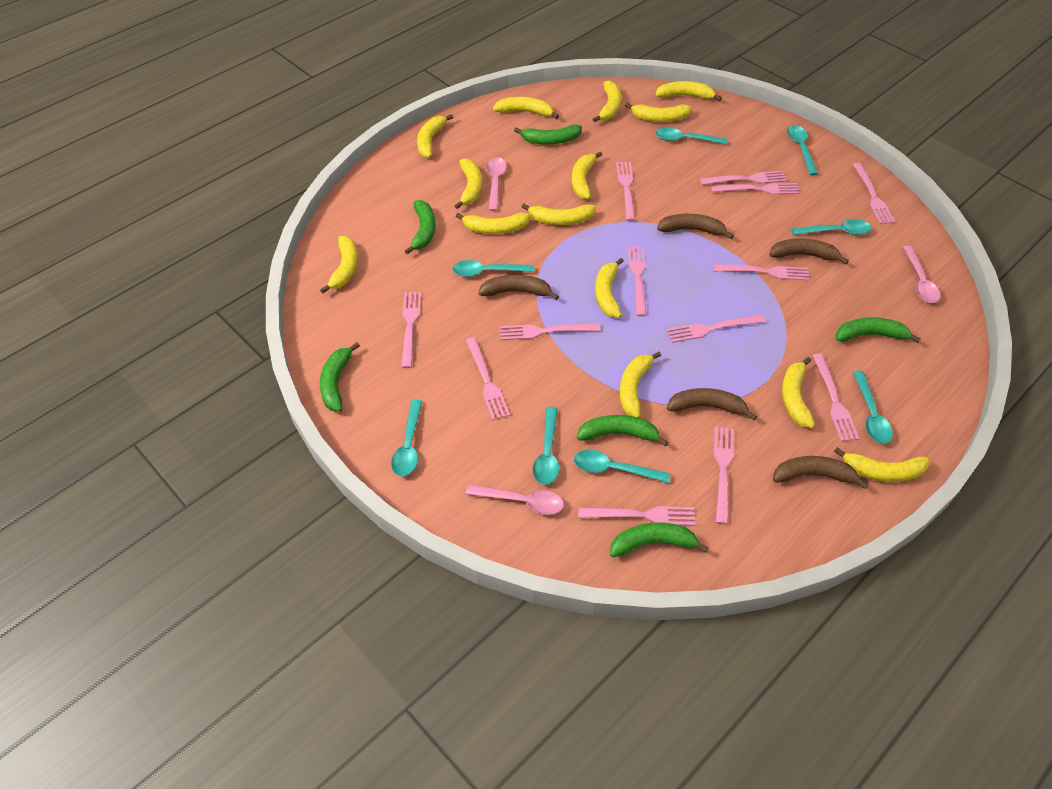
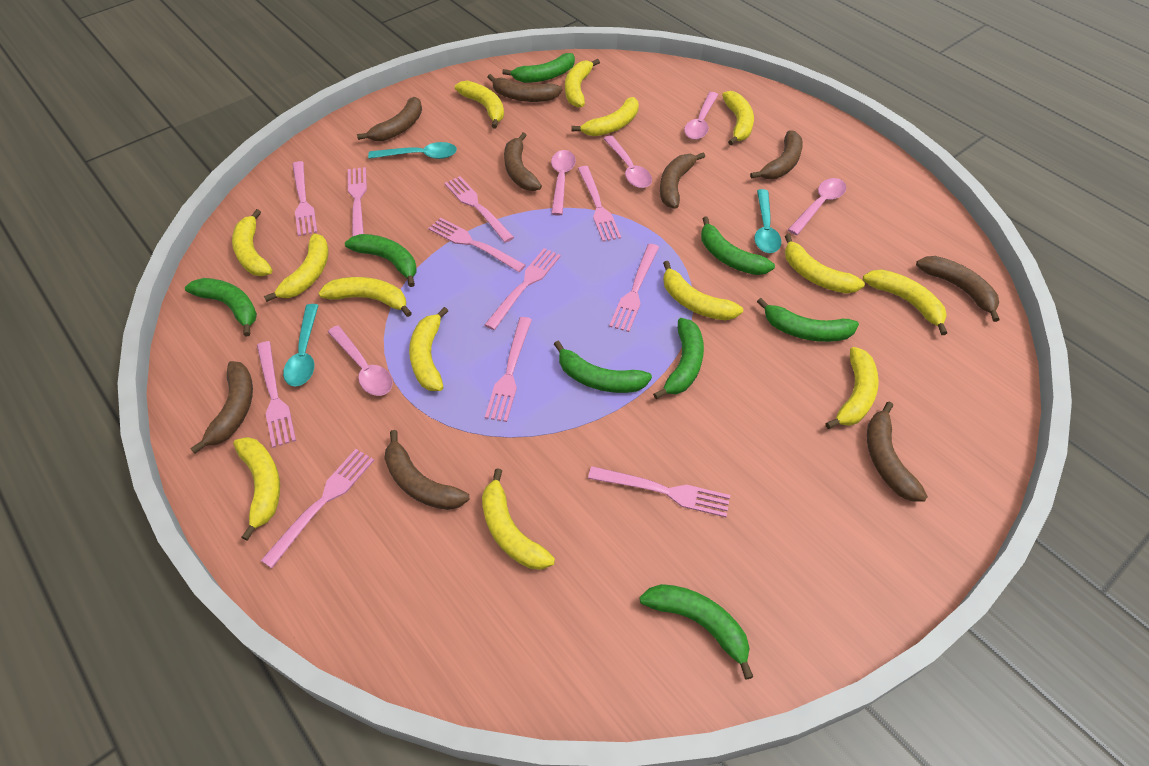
brown banana: 5 -> 9
green banana: 6 -> 8
pink fork: 13 -> 11
pink spoon: 3 -> 5
turquoise spoon: 8 -> 3

